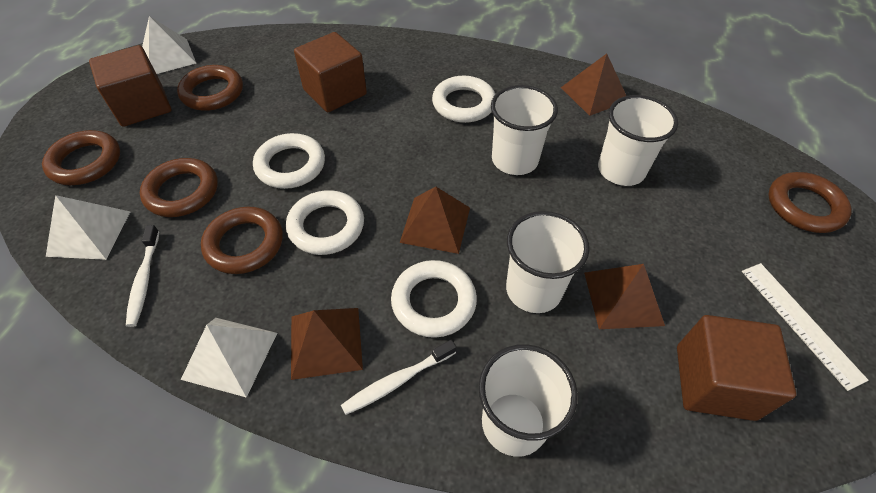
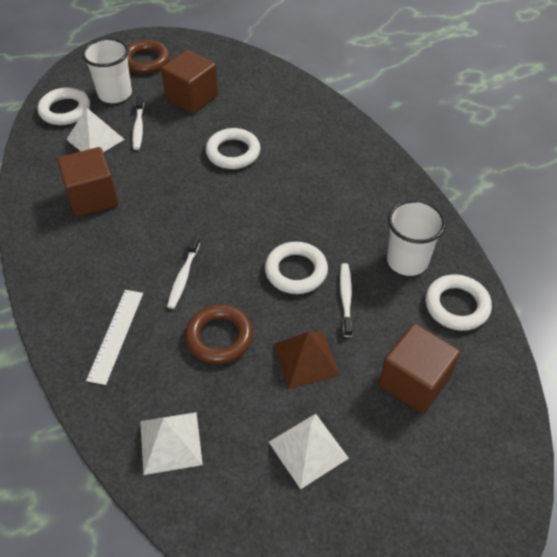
brown pyramid: 4 -> 1
brown ring: 5 -> 2
white cup: 4 -> 2
white toothbrush: 2 -> 3

